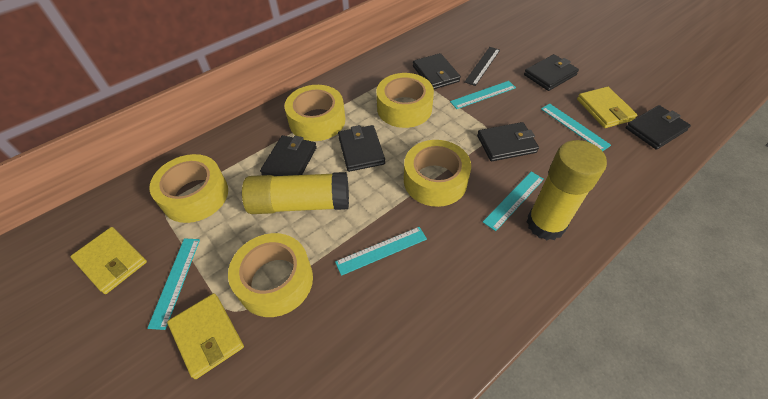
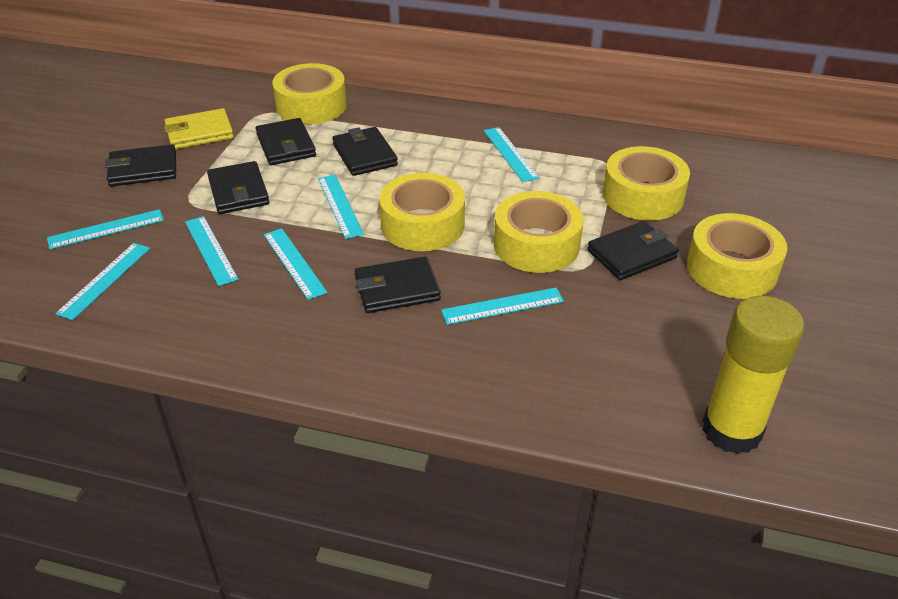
black ruler: 1 -> 0
turquoise ruler: 5 -> 7
yellow glue stick: 2 -> 1
yellow wallet: 3 -> 1

